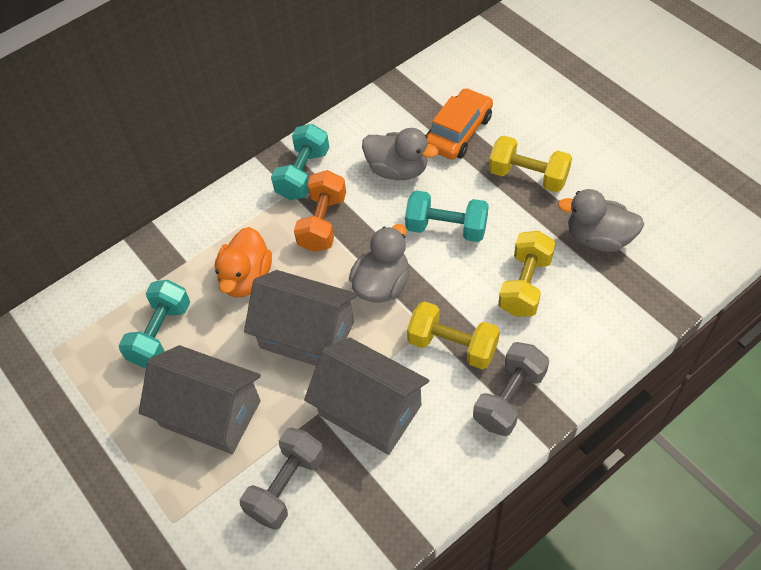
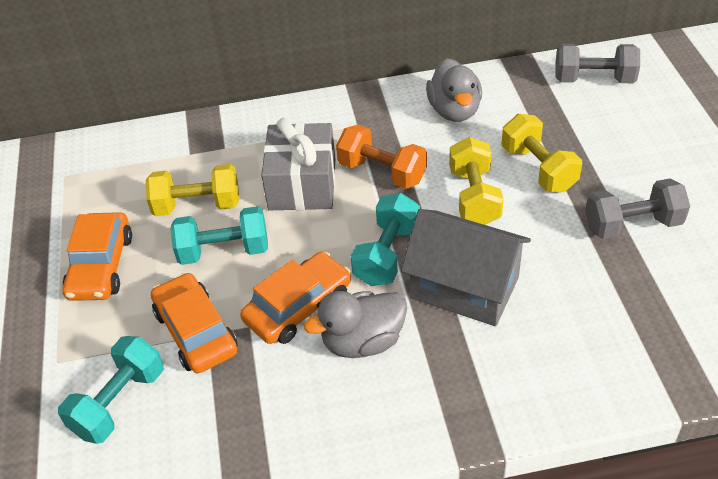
grey duck: 3 -> 2
grey gift: 0 -> 1
grey house: 3 -> 1
orange car: 1 -> 3
orange duck: 1 -> 0

